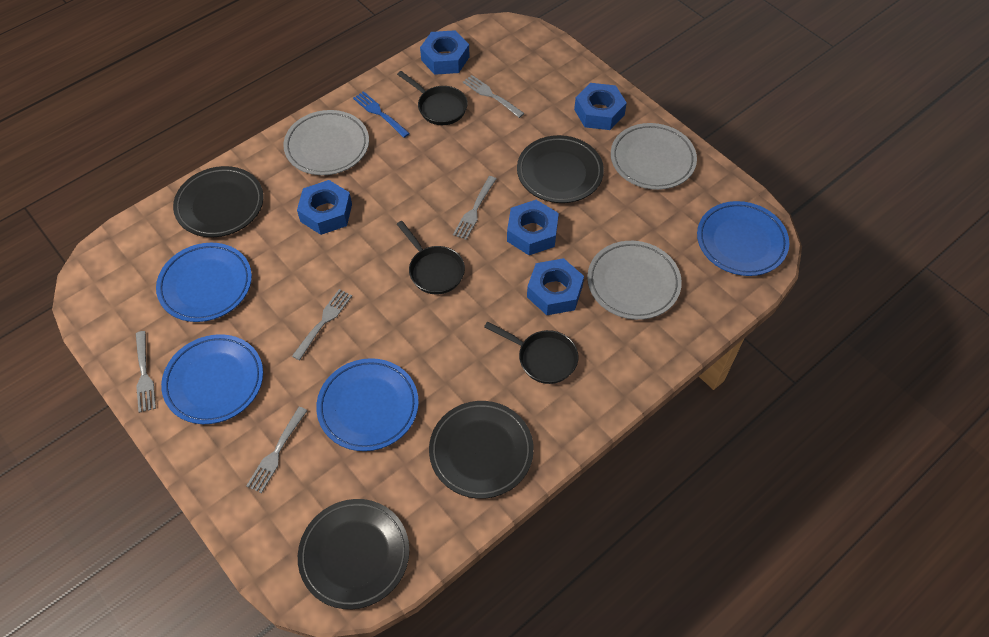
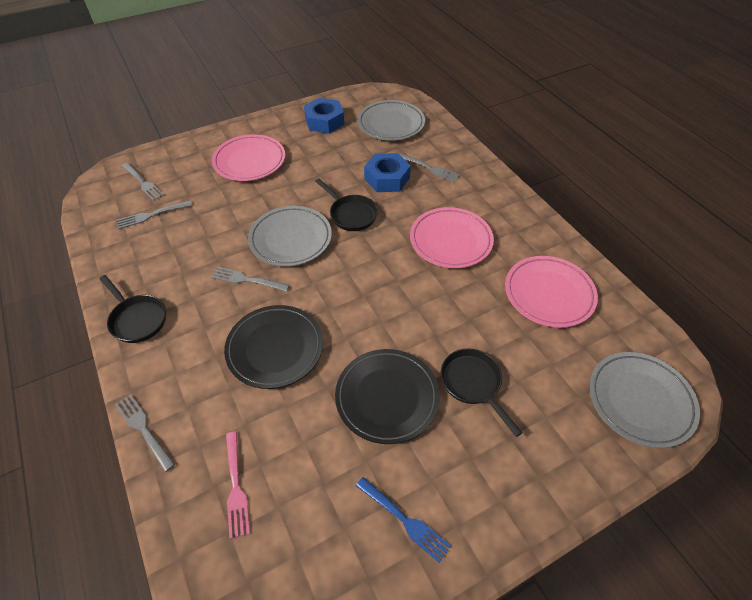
black plate: 4 -> 2
blue nut: 5 -> 2
blue plate: 4 -> 0
pink fork: 0 -> 1
pink plate: 0 -> 3

